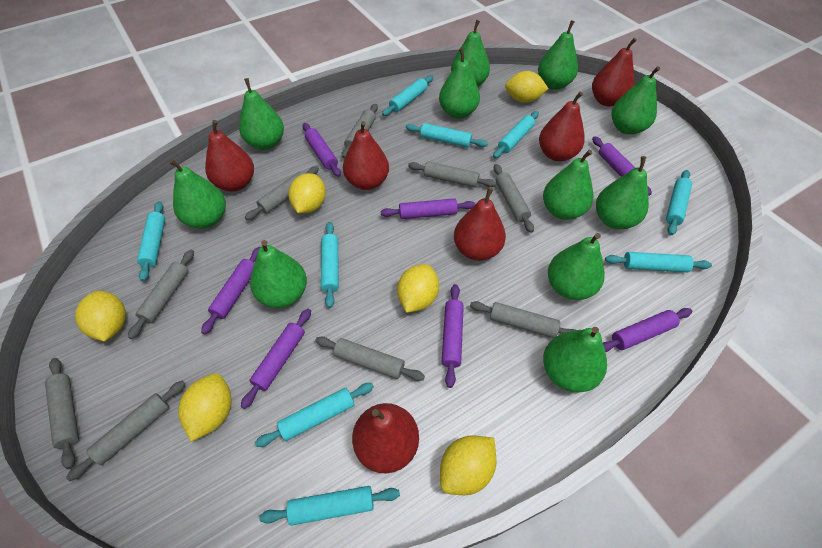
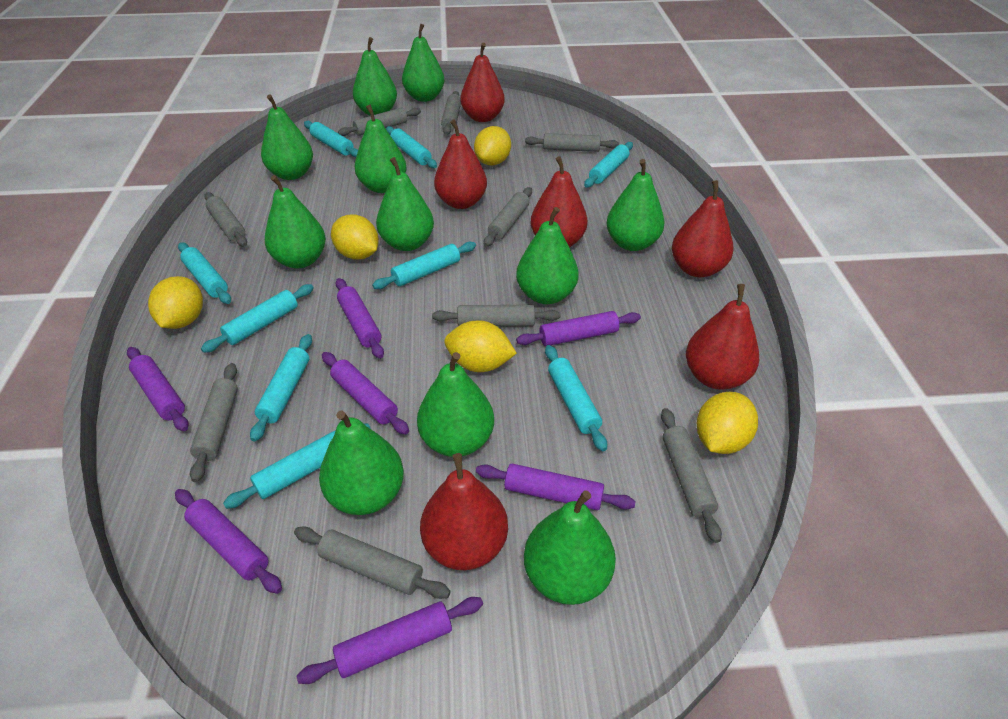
yellow lemon: 6 -> 5

